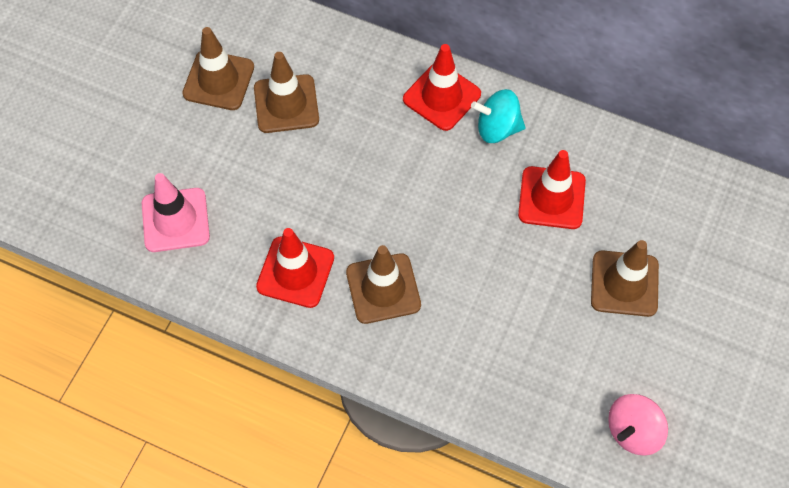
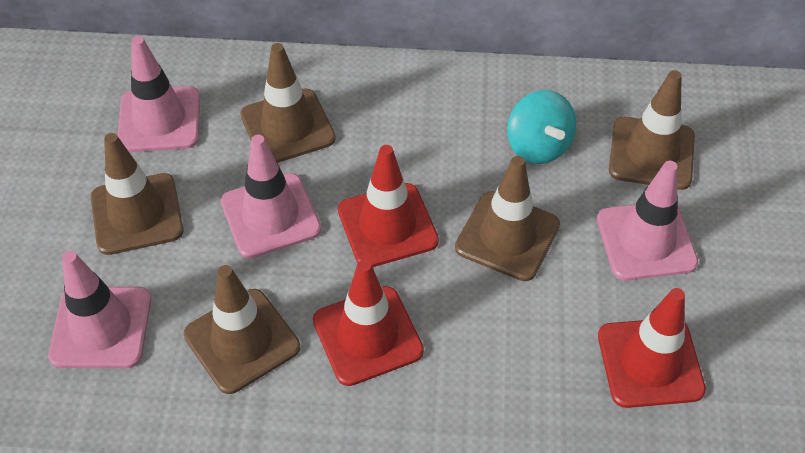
brown traffic cone: 4 -> 5
pink spinning top: 1 -> 0
pink traffic cone: 1 -> 4

